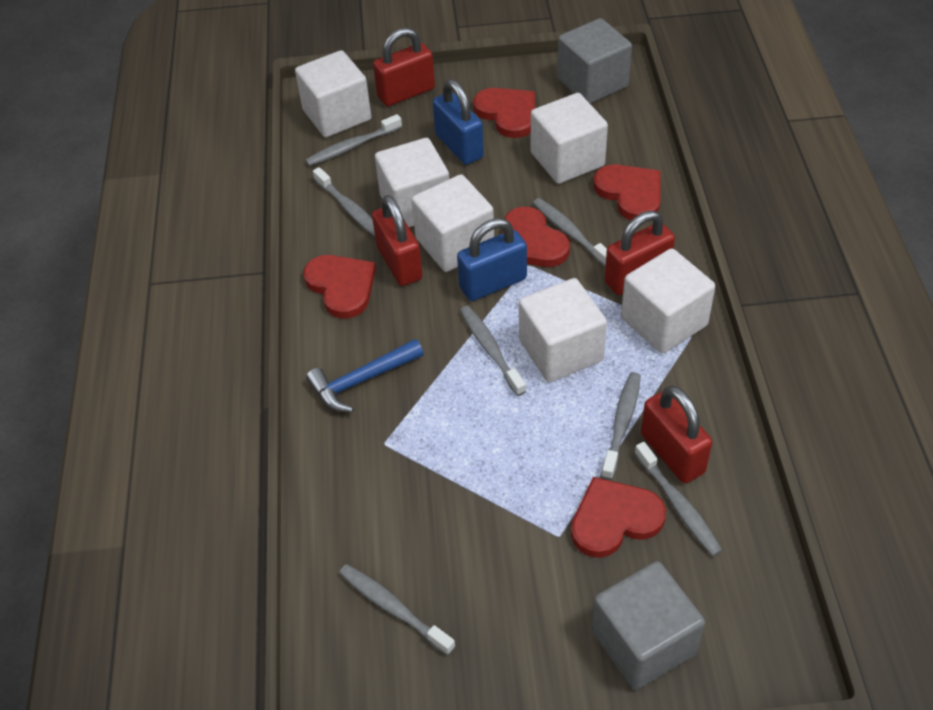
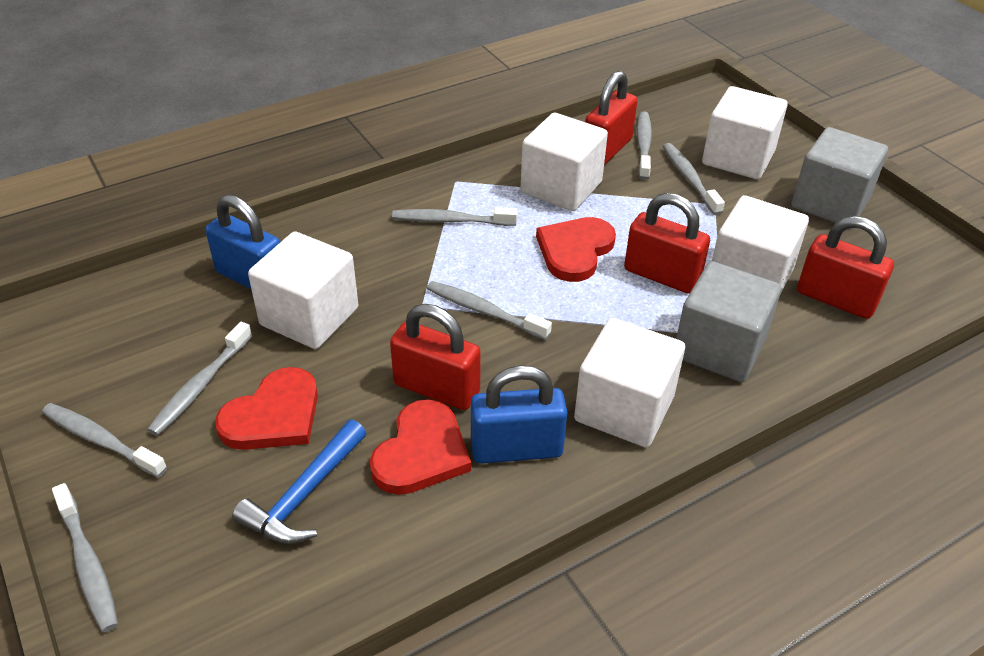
red heart: 5 -> 3
white cube: 6 -> 5

